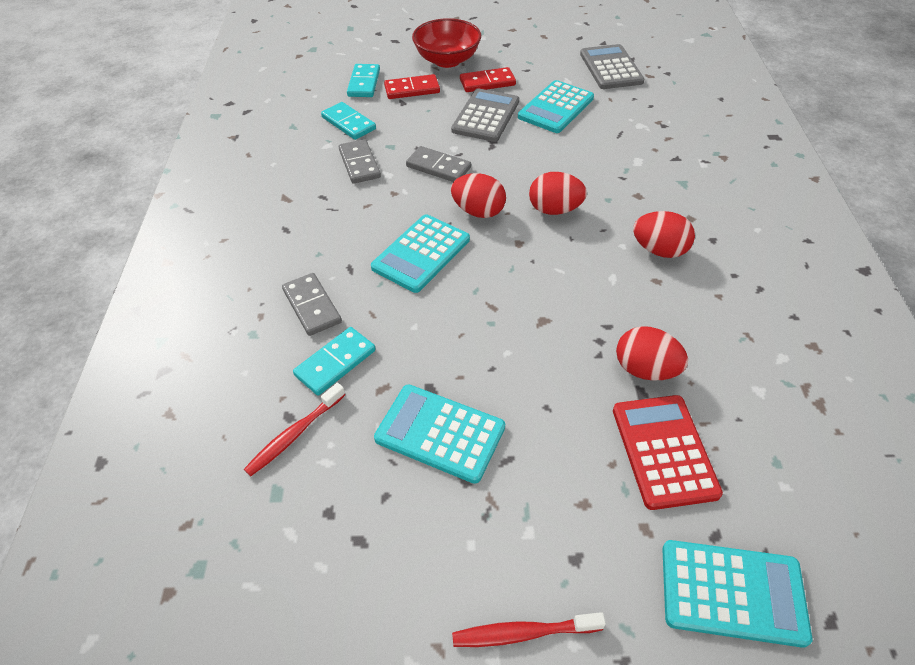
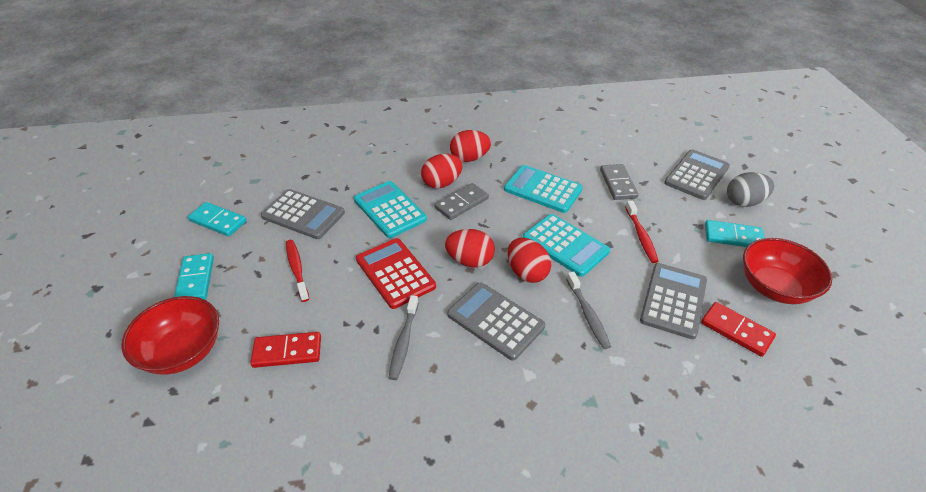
grey calculator: 2 -> 4
grey domino: 3 -> 2
grey egg: 0 -> 1
grey toothbrush: 0 -> 2
red bowl: 1 -> 2
turquoise calculator: 4 -> 3

